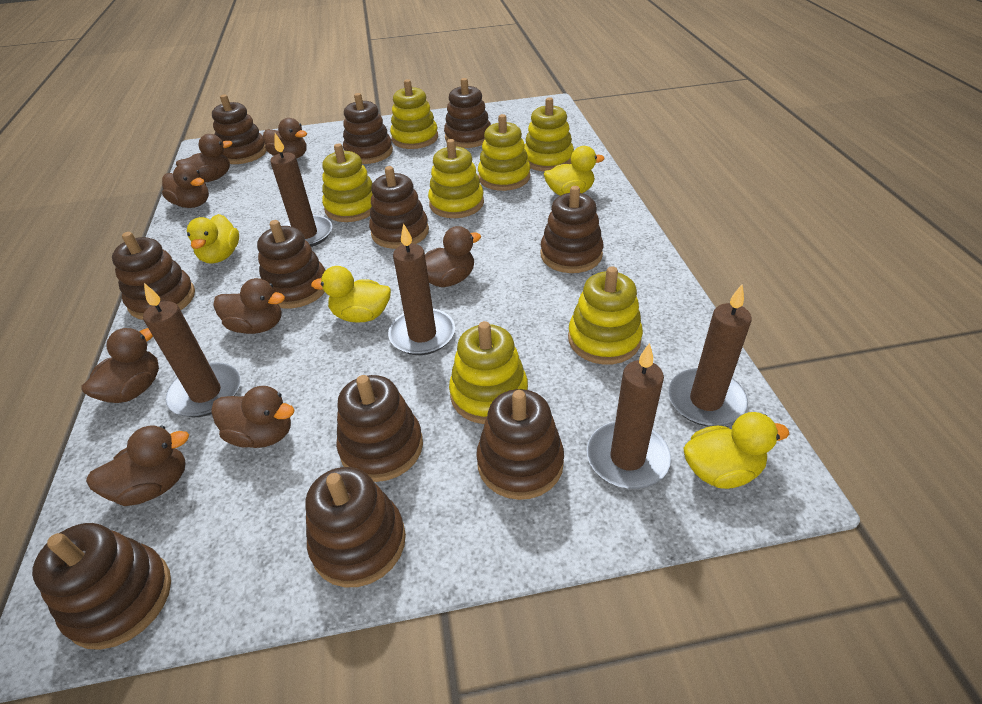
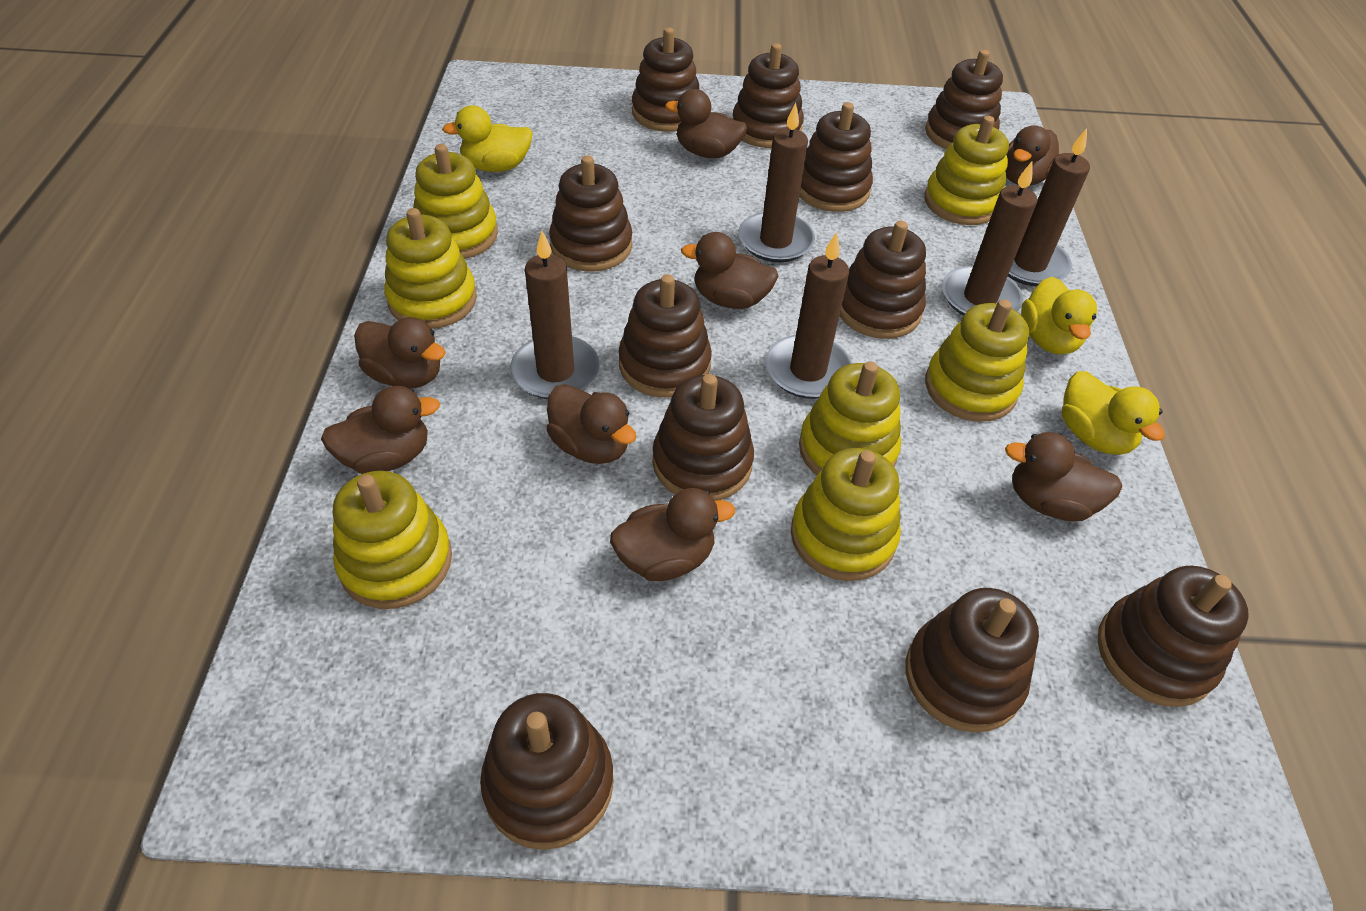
yellow duck: 4 -> 3

